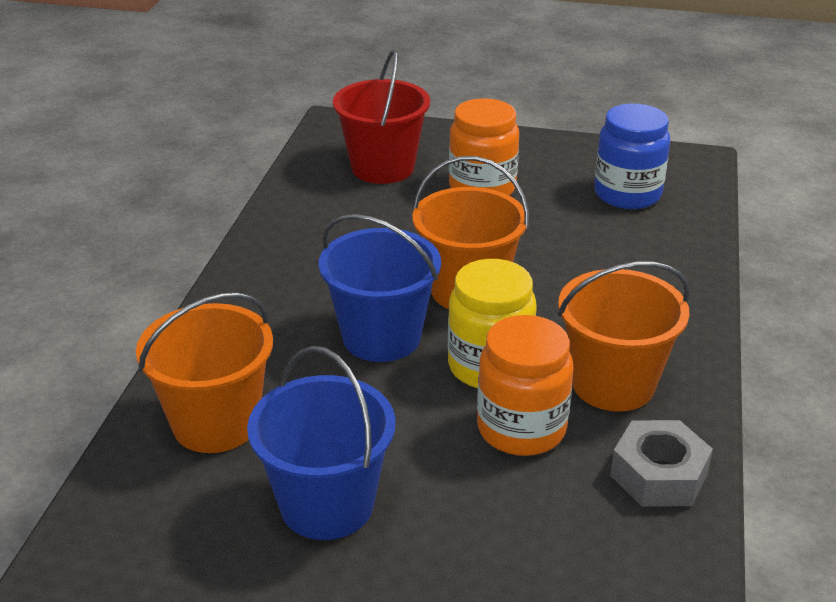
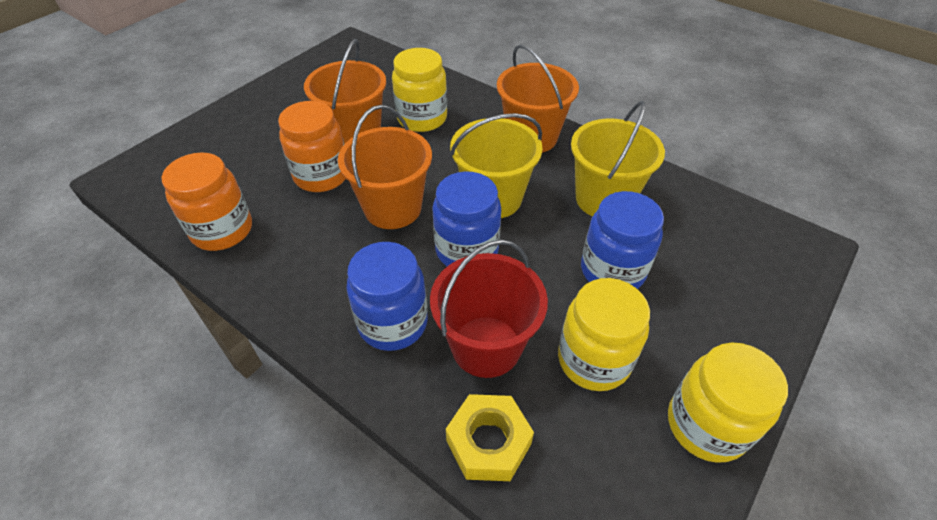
blue bucket: 2 -> 0
blue jar: 1 -> 3
grey nut: 1 -> 0
yellow bucket: 0 -> 2
yellow jar: 1 -> 3
yellow nut: 0 -> 1

